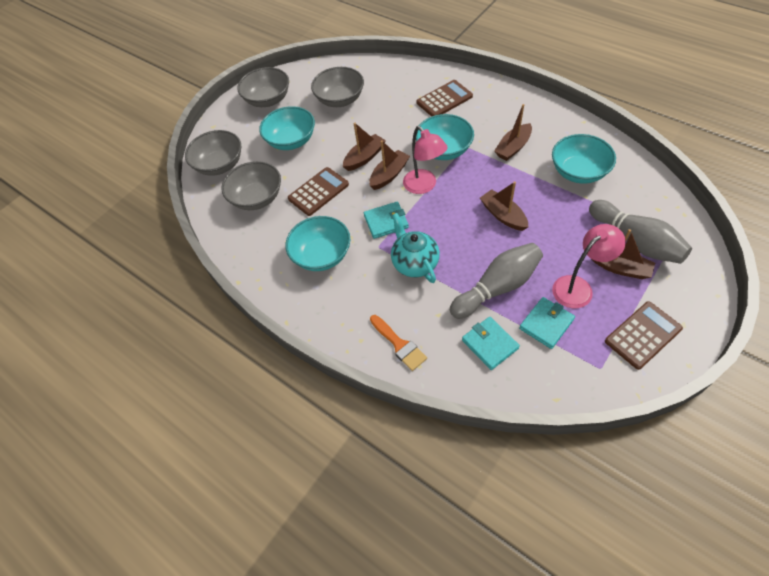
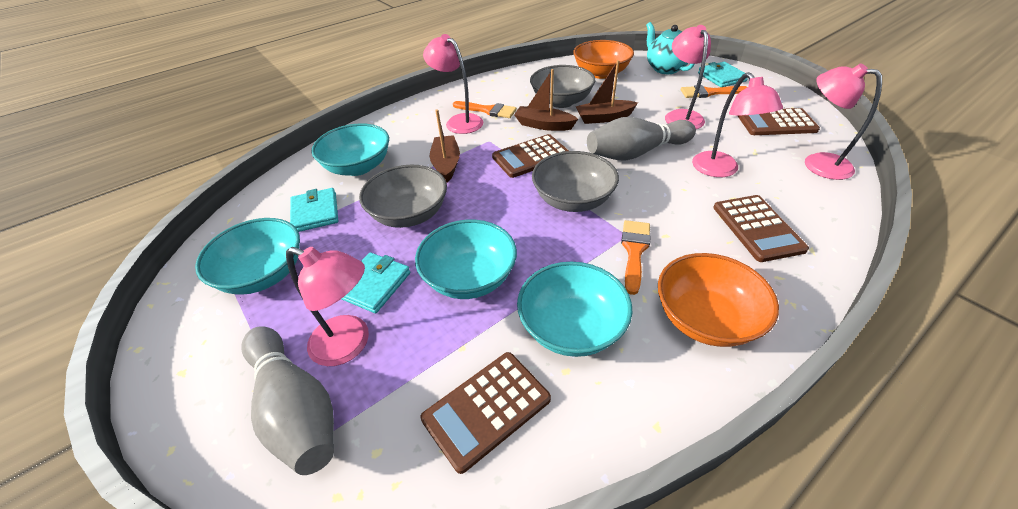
brown boat: 5 -> 3
brown calculator: 3 -> 4
grey bowl: 4 -> 3
orange bowl: 0 -> 2
orange brush: 1 -> 3
pink lamp: 2 -> 5

